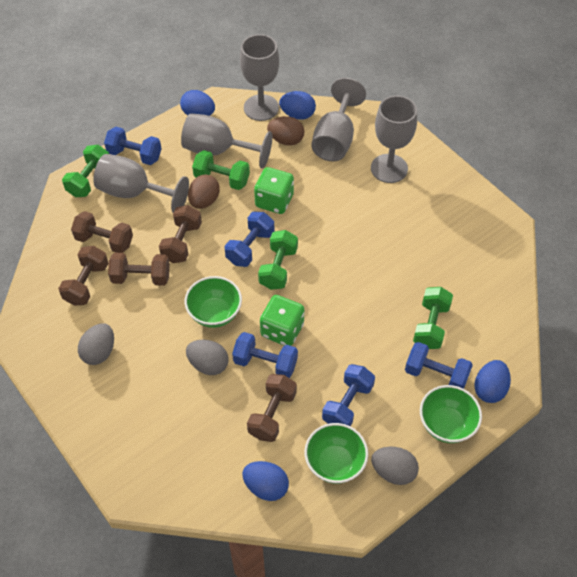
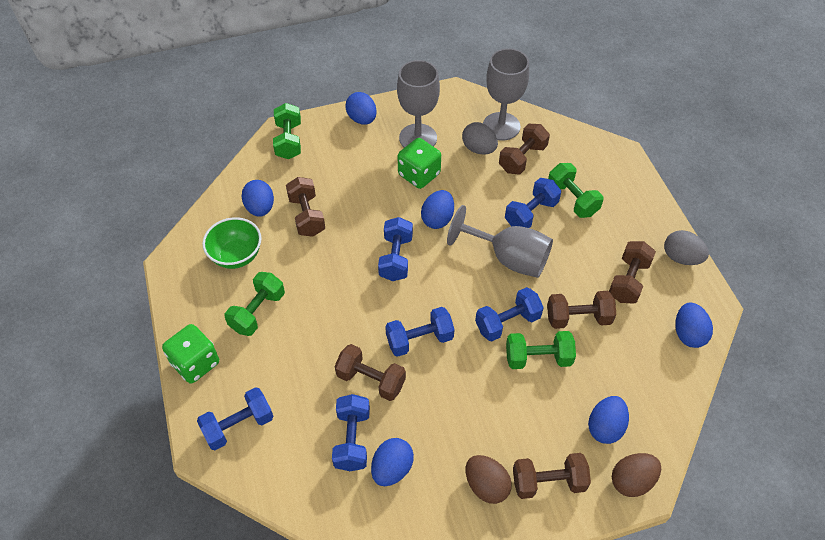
blue dumbbell: 5 -> 6
blue egg: 4 -> 6
brown dumbbell: 5 -> 6
green bowl: 3 -> 1
grey egg: 3 -> 2
grey goblet: 5 -> 3

